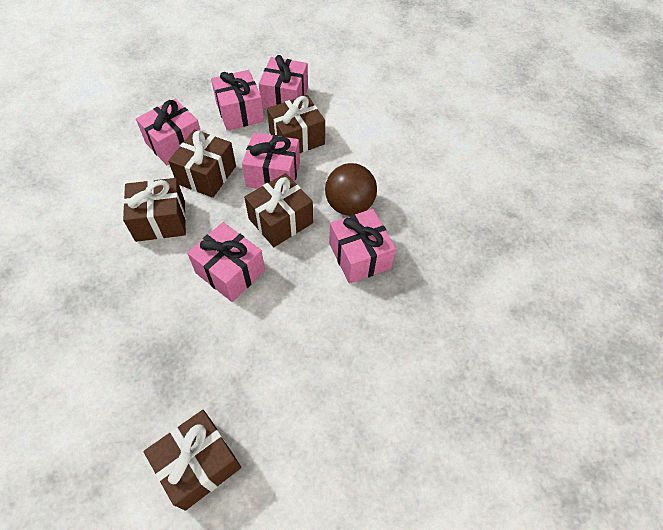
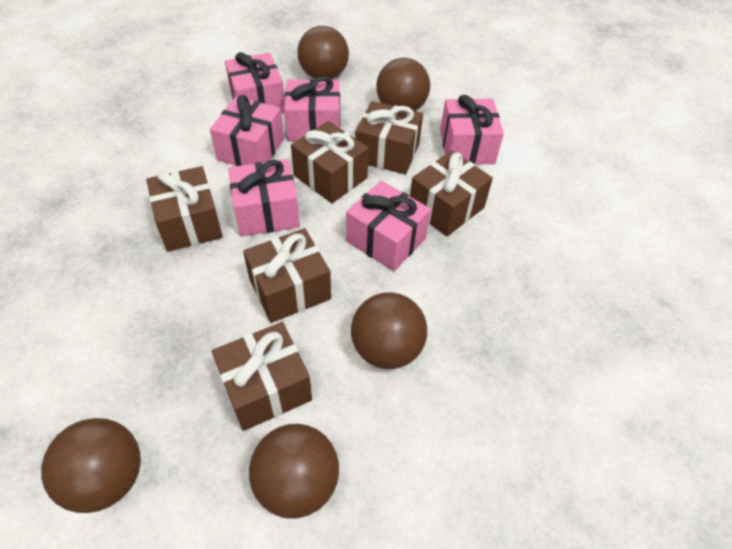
brown ball: 1 -> 5
brown gift: 5 -> 6

